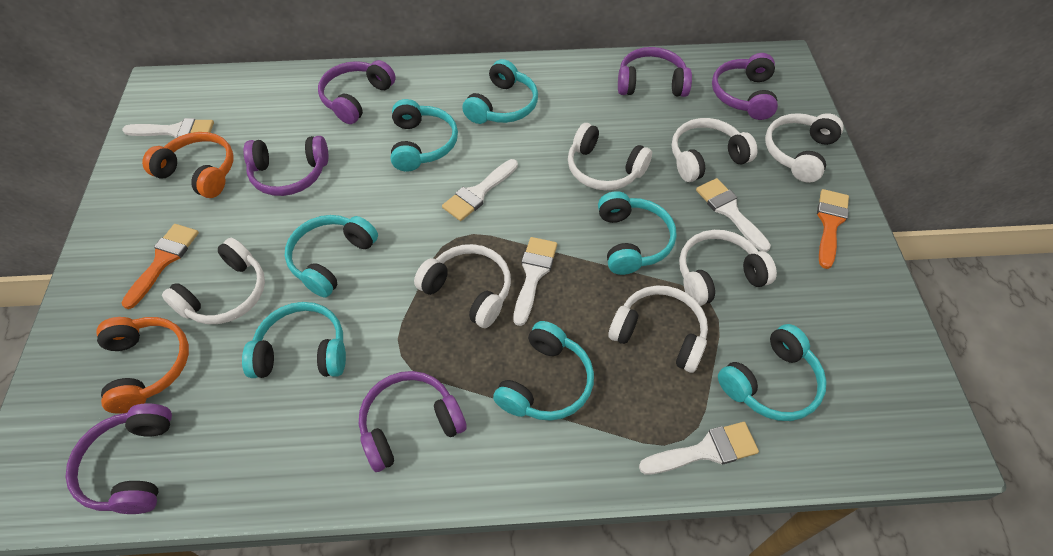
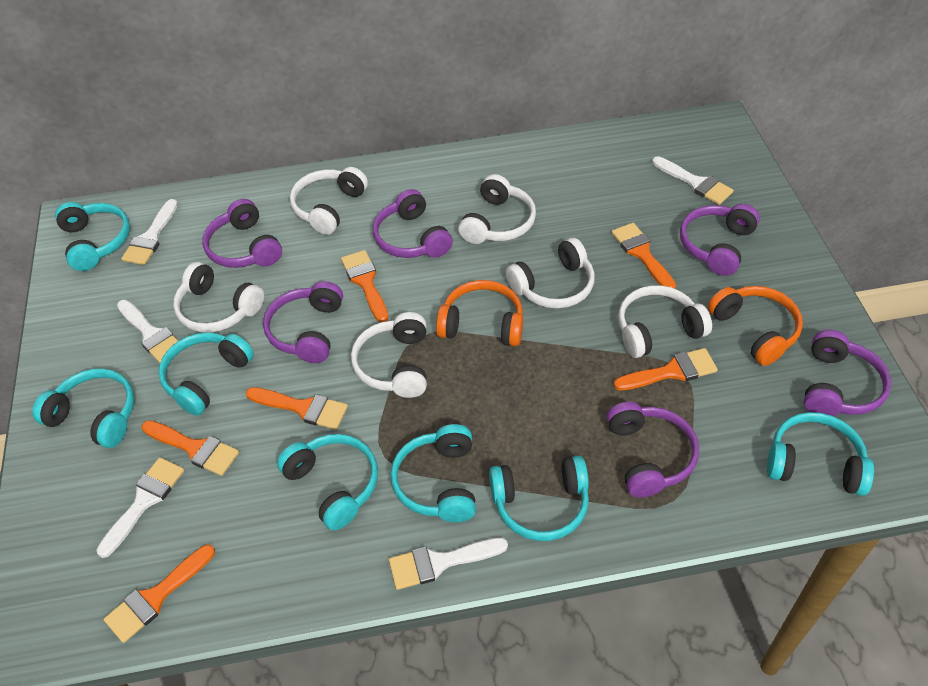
orange brush: 2 -> 6
white headphones: 7 -> 6

